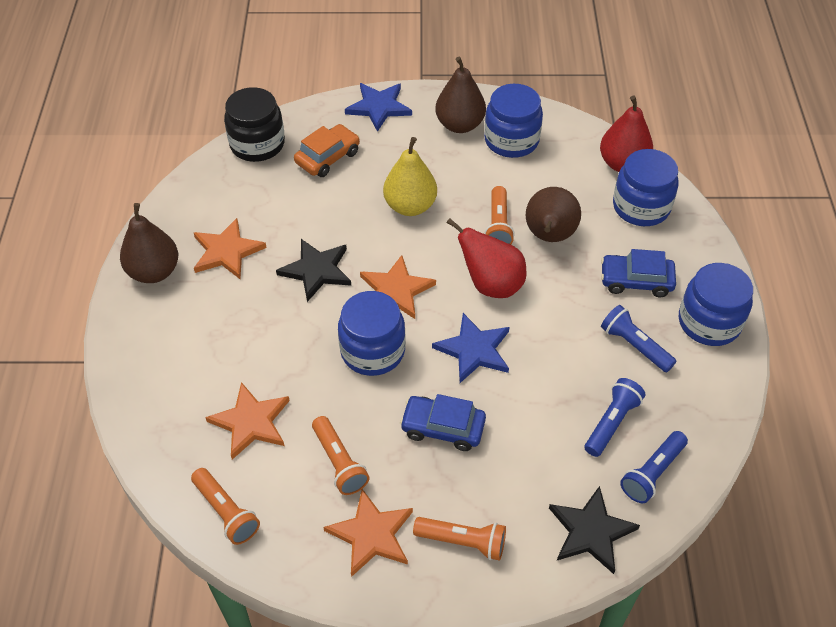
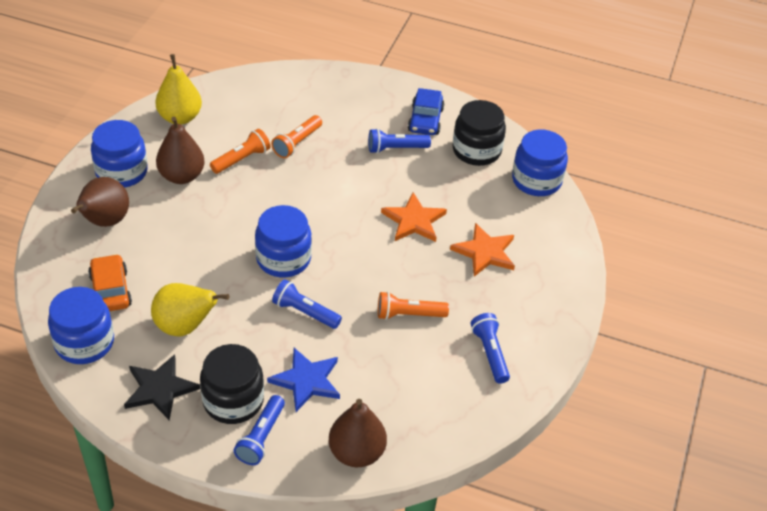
black jar: 1 -> 2
black star: 2 -> 1
blue car: 2 -> 1
blue flashlight: 3 -> 4
blue star: 2 -> 1
orange flashlight: 4 -> 3
orange star: 4 -> 2
red pear: 2 -> 0
yellow pear: 1 -> 2

